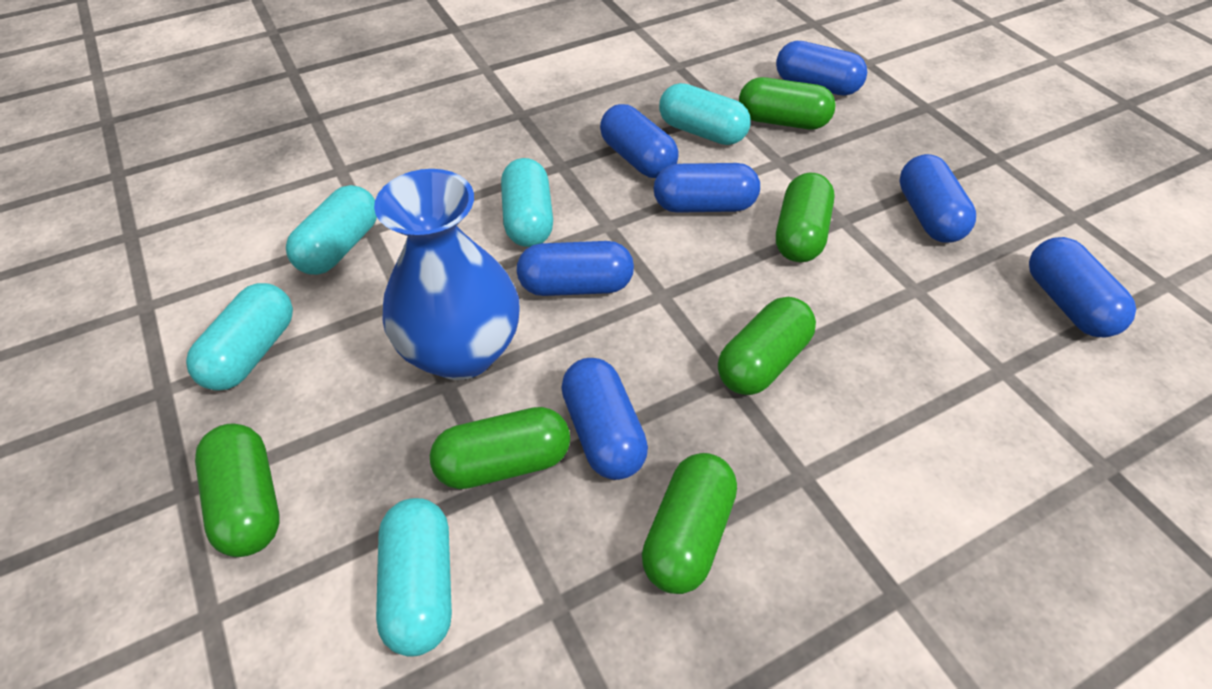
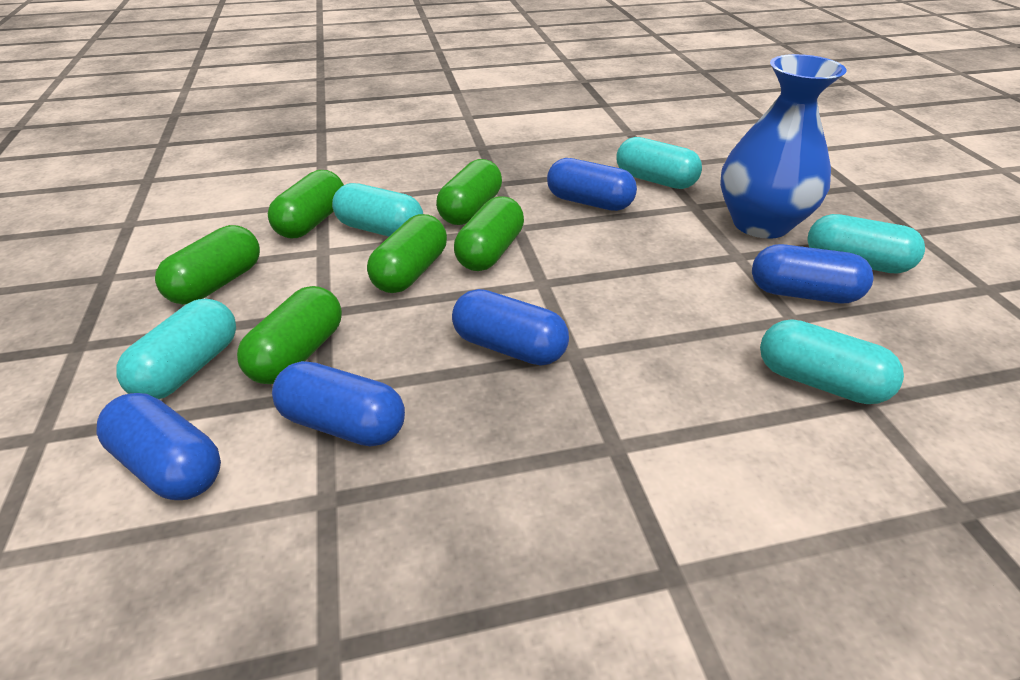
blue capsule: 7 -> 5

